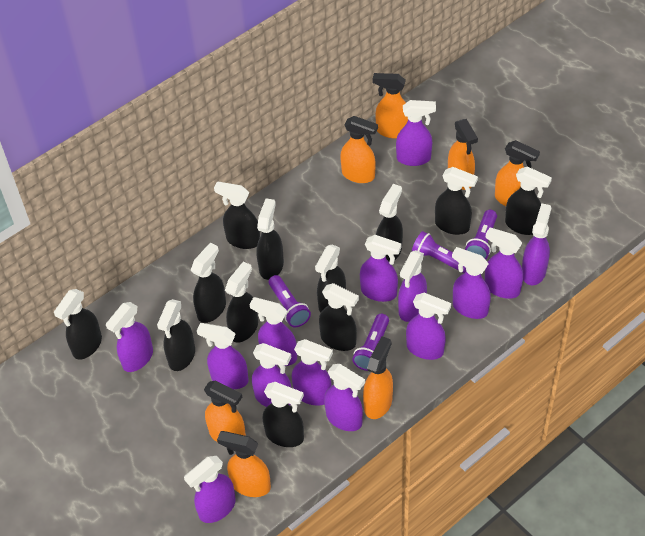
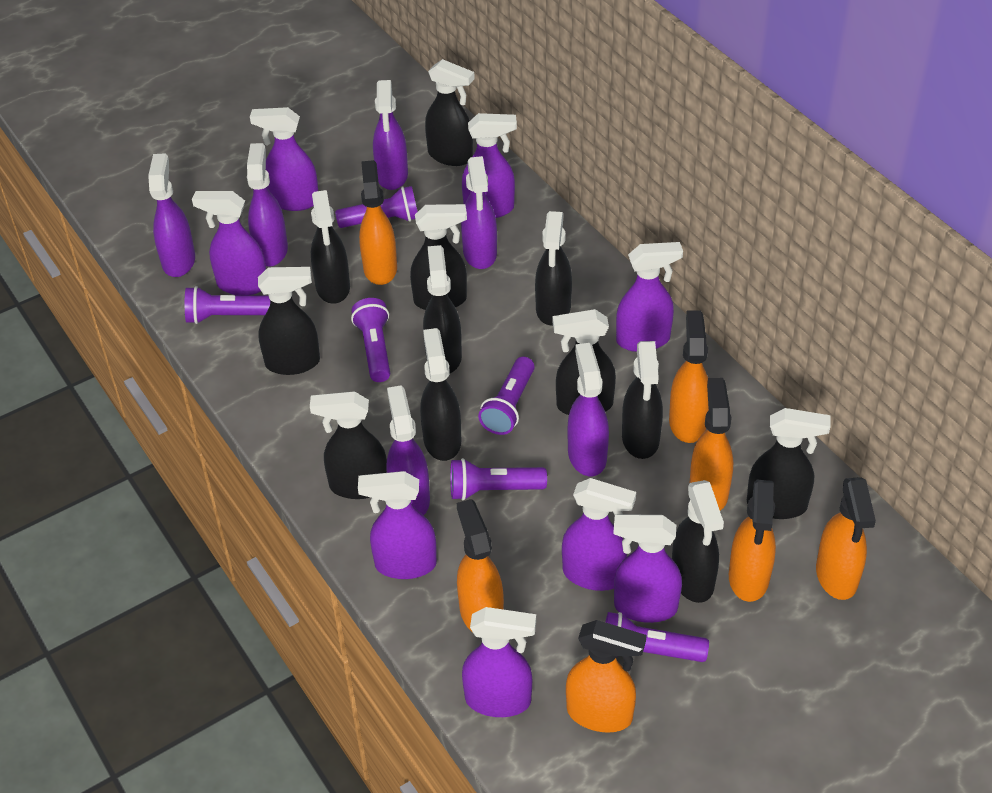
purple flashlight: 4 -> 6

